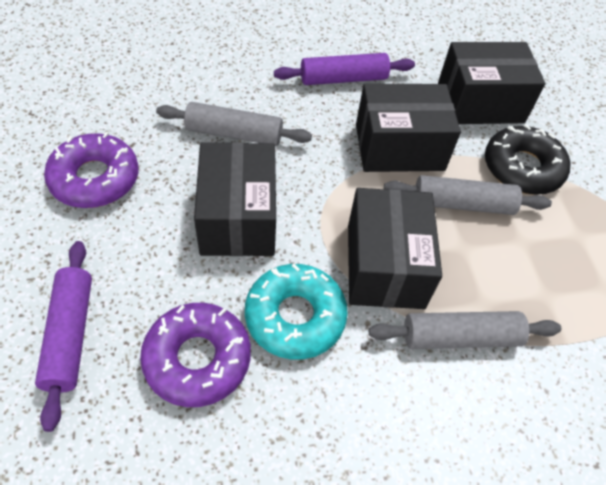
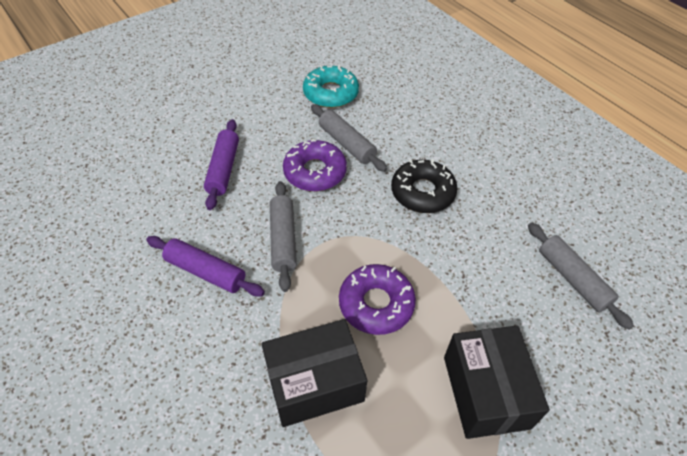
black box: 4 -> 2

